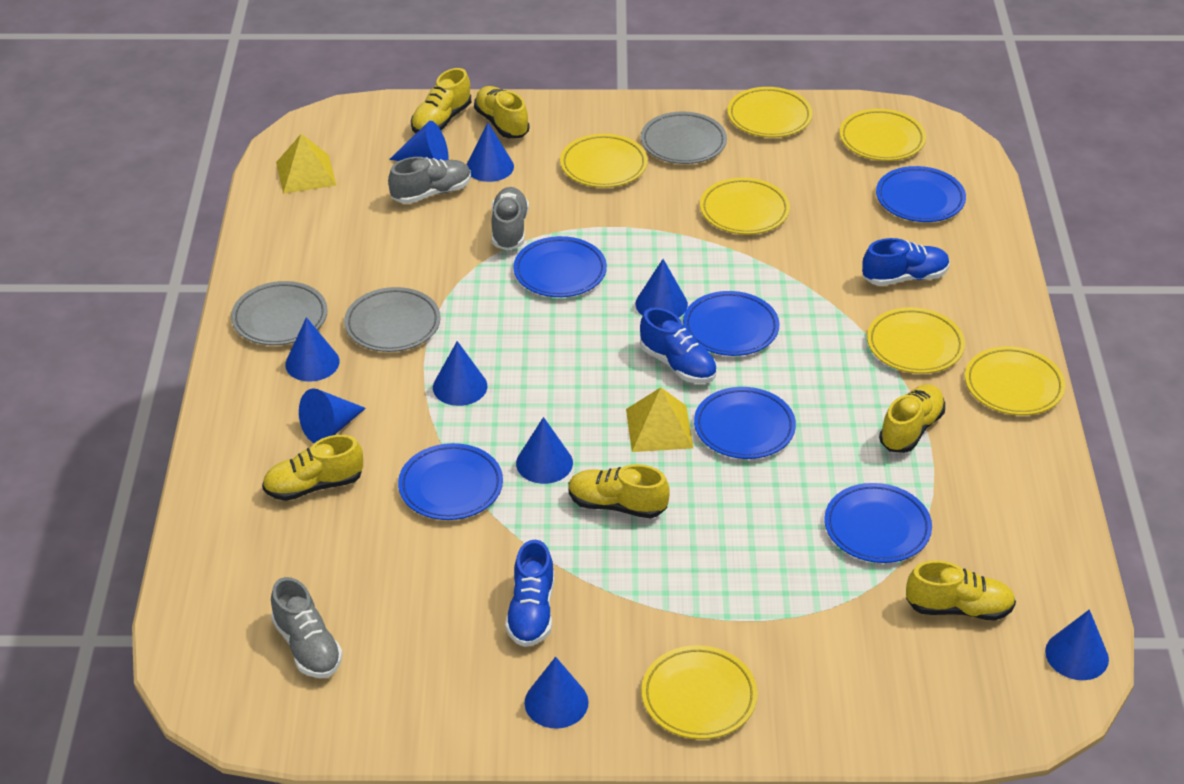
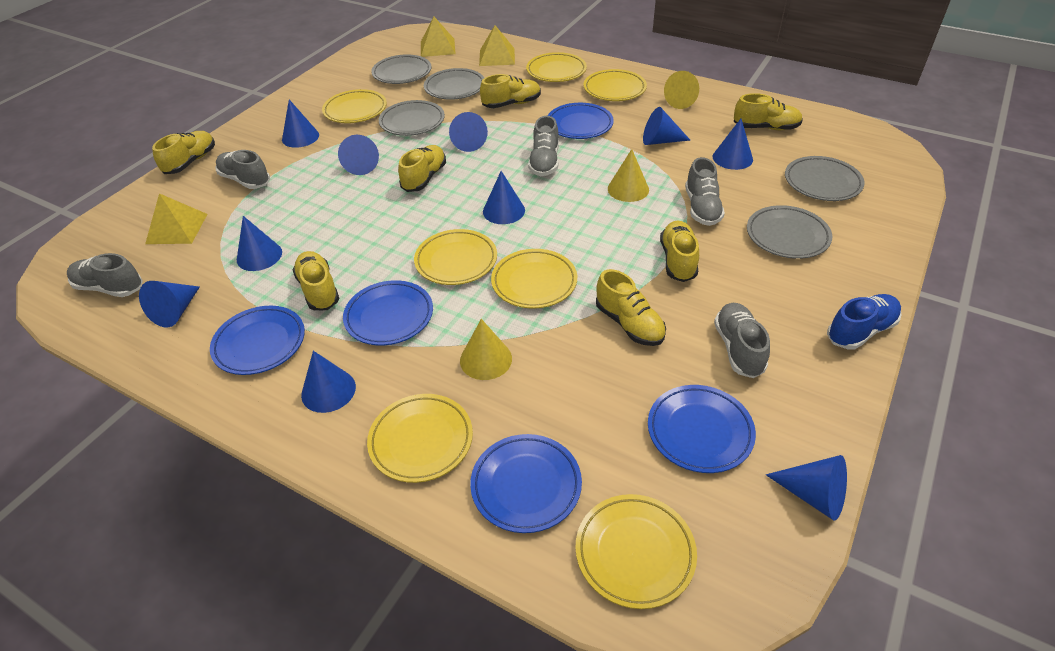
blue cone: 9 -> 10
blue plate: 6 -> 5
blue shoe: 3 -> 1
grey plate: 3 -> 5
grey shoe: 3 -> 5
yellow cone: 0 -> 3
yellow pyramid: 2 -> 3
yellow shoe: 6 -> 7

